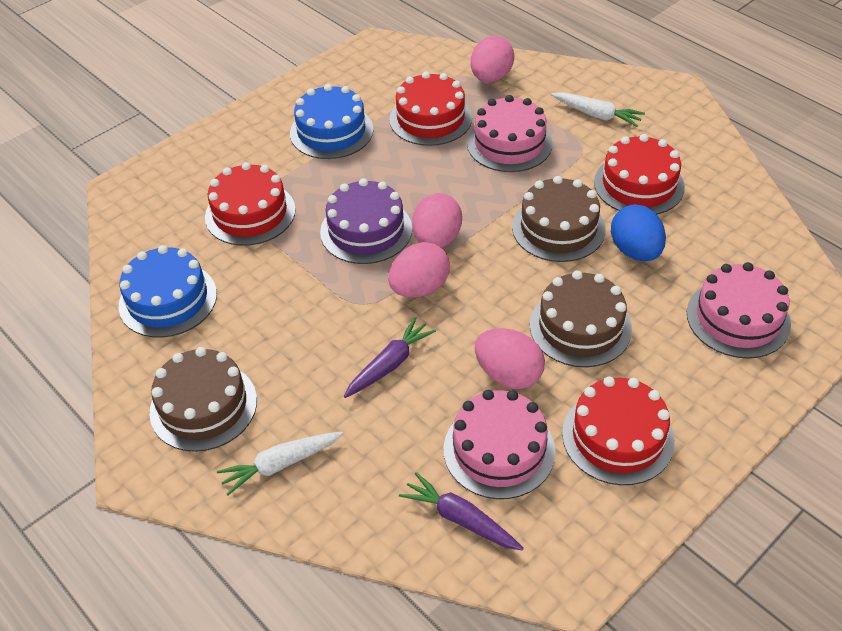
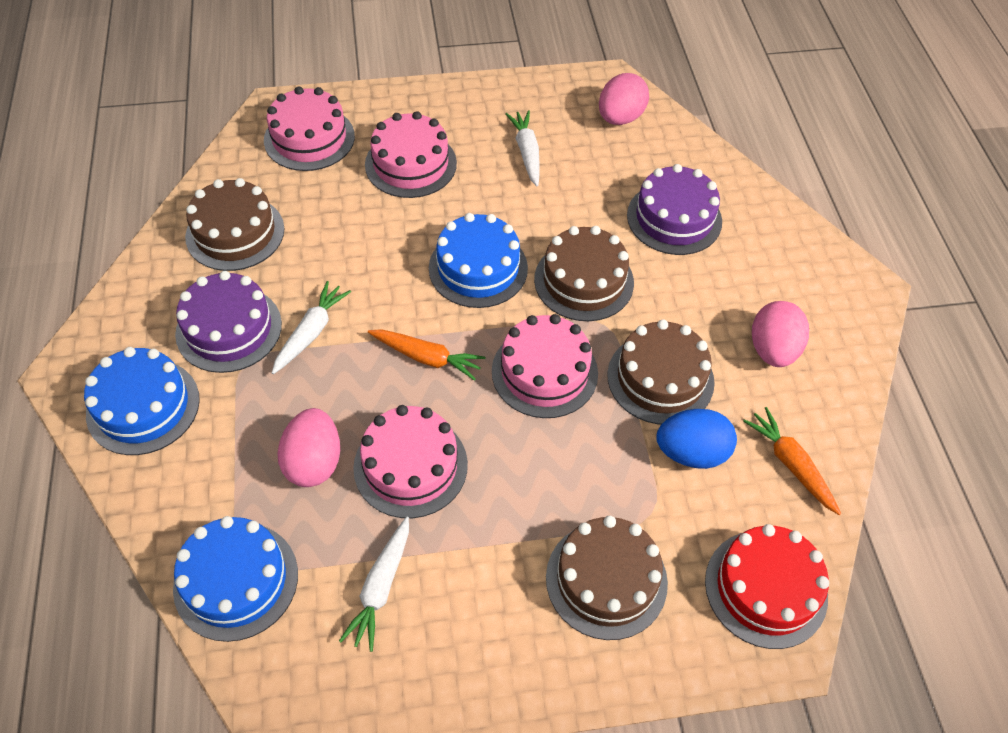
blue cake: 2 -> 3
brown cake: 3 -> 4
orange carrot: 0 -> 2
pink cake: 3 -> 4
pink egg: 4 -> 3
purple cake: 1 -> 2
purple carrot: 2 -> 0
red cake: 4 -> 1
white carrot: 2 -> 3

